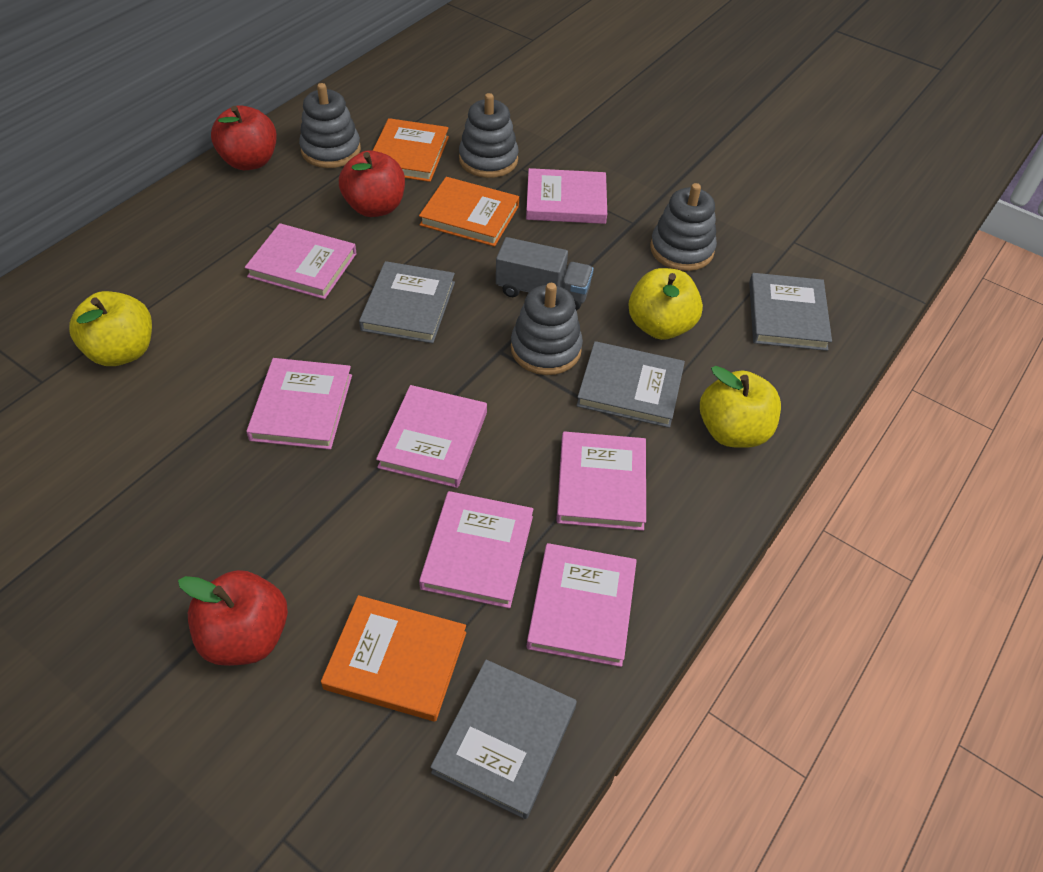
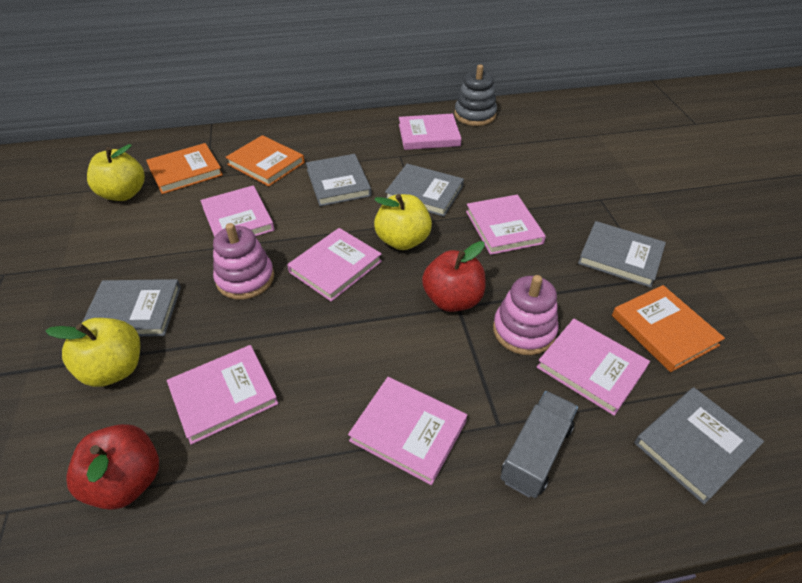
grey book: 4 -> 5
grey stacking toy: 4 -> 1
pink stacking toy: 0 -> 2
red apple: 3 -> 2

